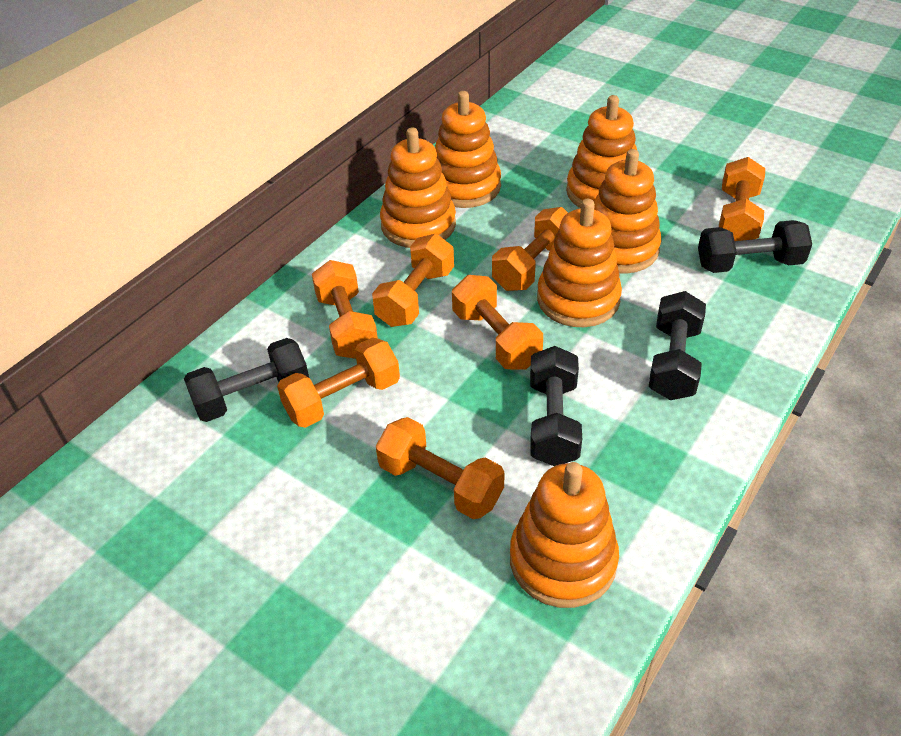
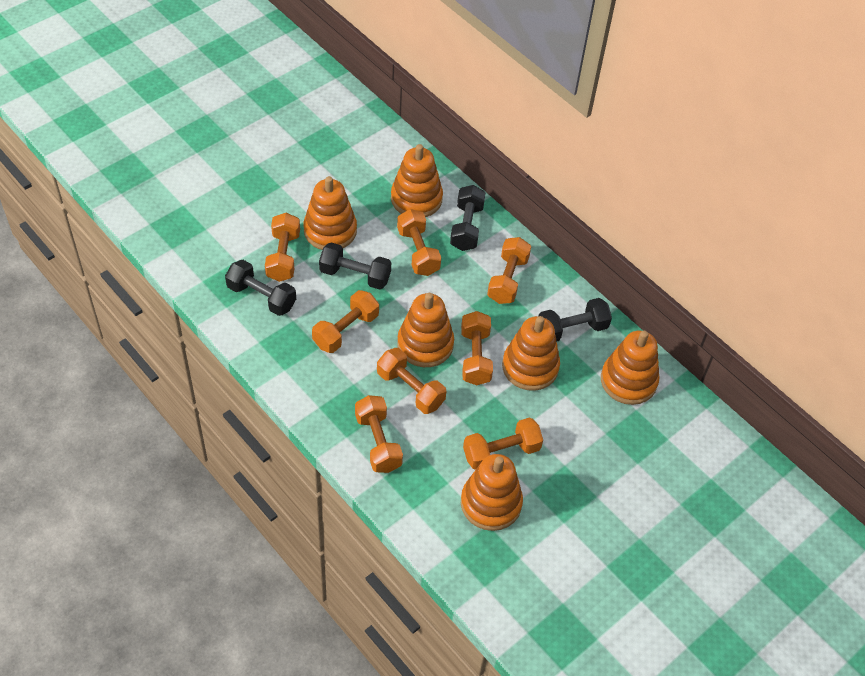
orange dumbbell: 7 -> 8

